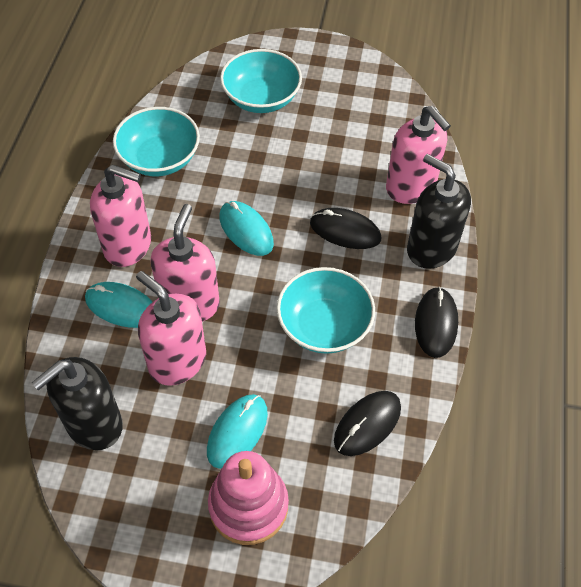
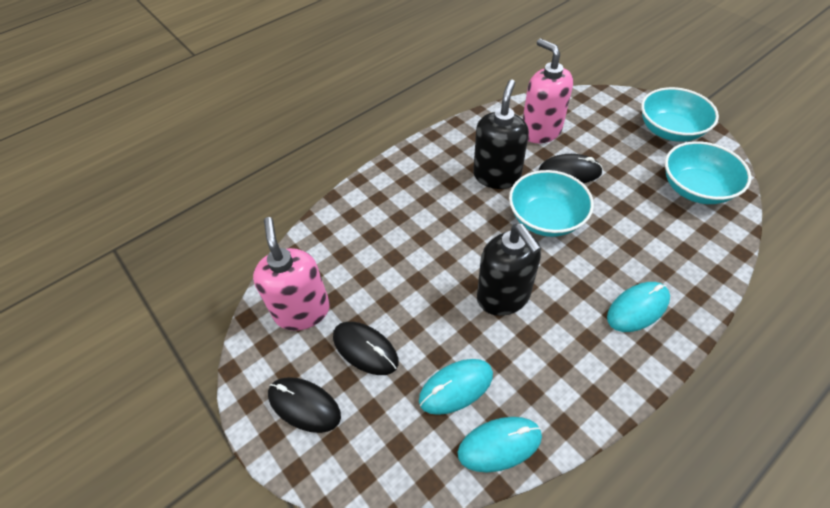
pink soap dispenser: 4 -> 2
pink stacking toy: 1 -> 0

